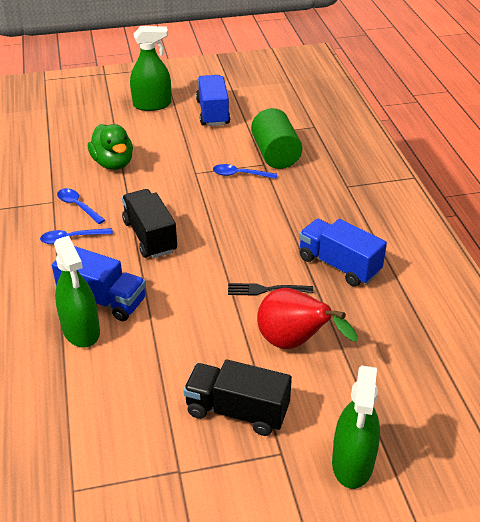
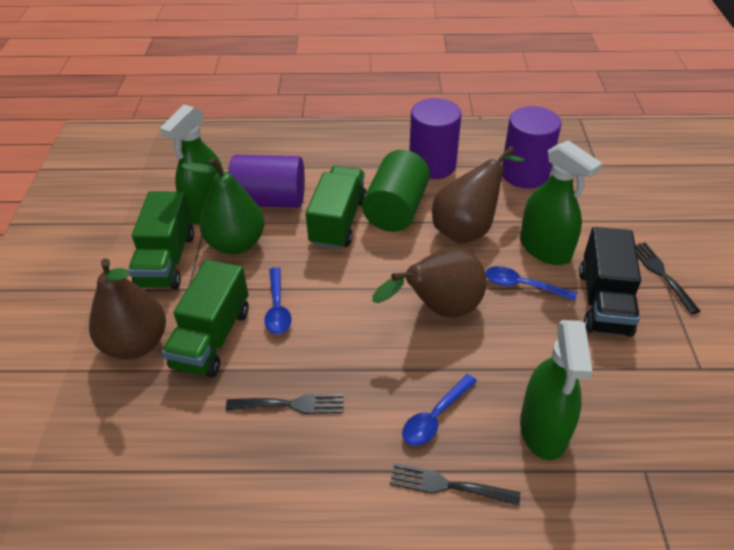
black fork: 1 -> 3
black truck: 2 -> 1
blue truck: 3 -> 0
brown pear: 0 -> 3
green duck: 1 -> 0
green pear: 0 -> 1
green truck: 0 -> 3
purple cylinder: 0 -> 3
red pear: 1 -> 0

